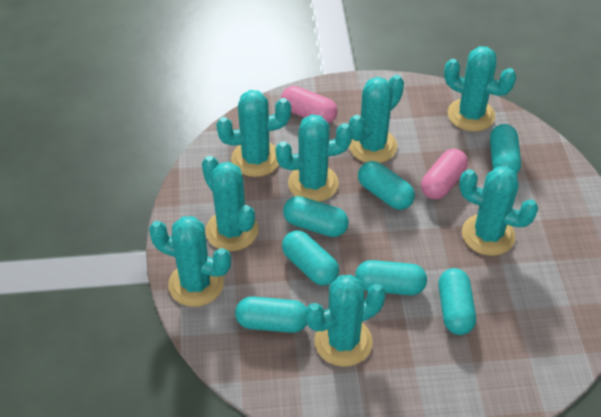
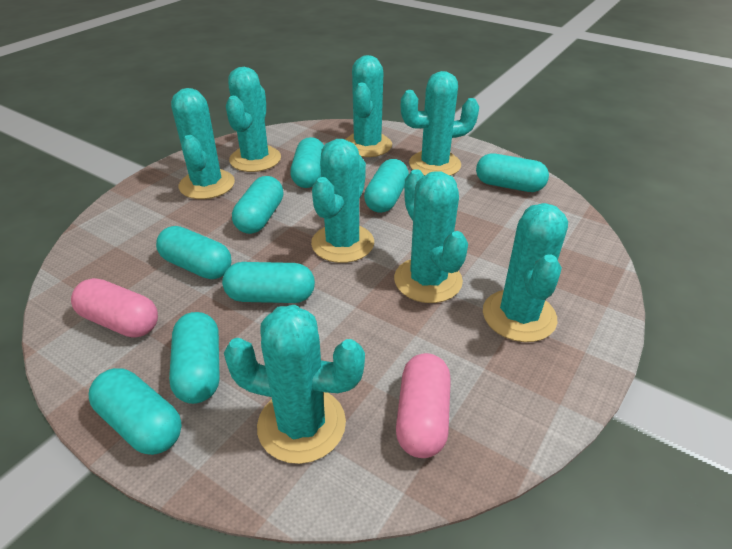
turquoise capsule: 7 -> 8

